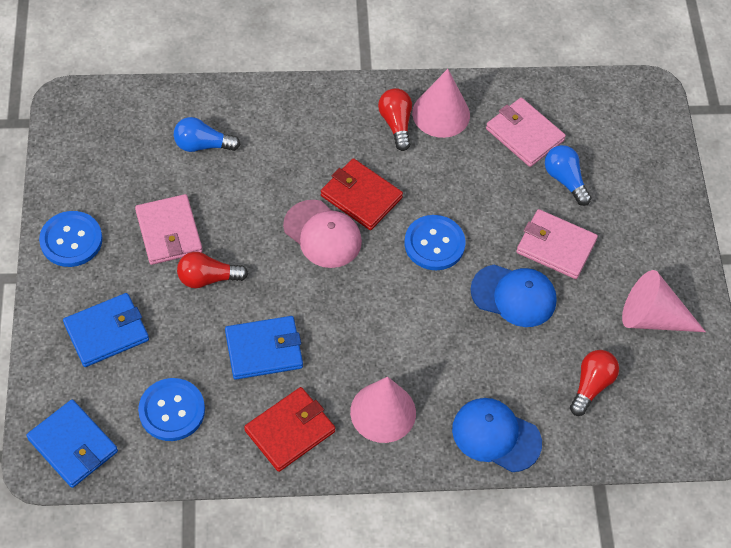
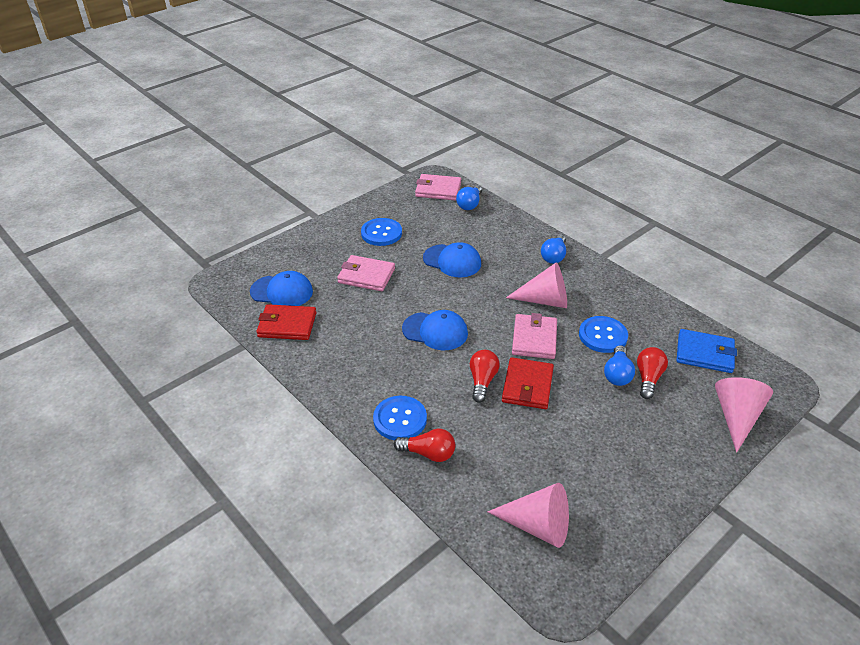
blue cap: 2 -> 3
blue light bulb: 2 -> 3
blue wallet: 3 -> 1
pink cap: 1 -> 0

